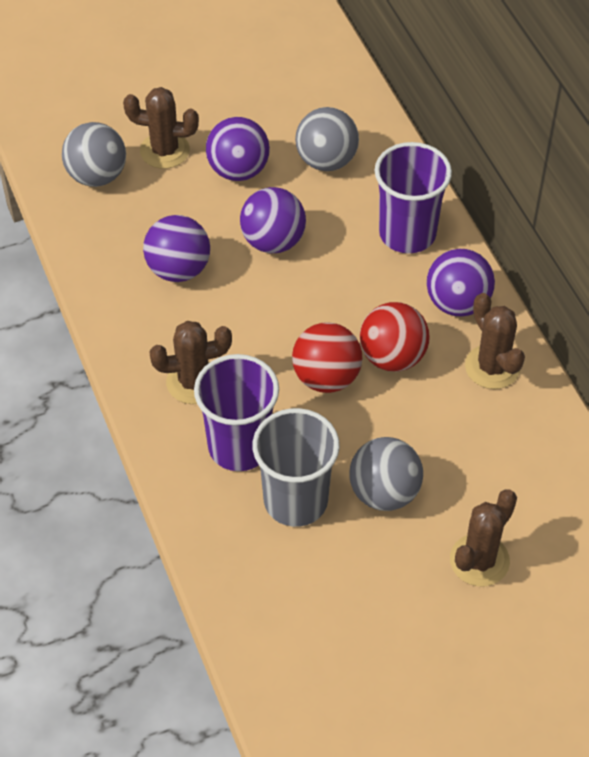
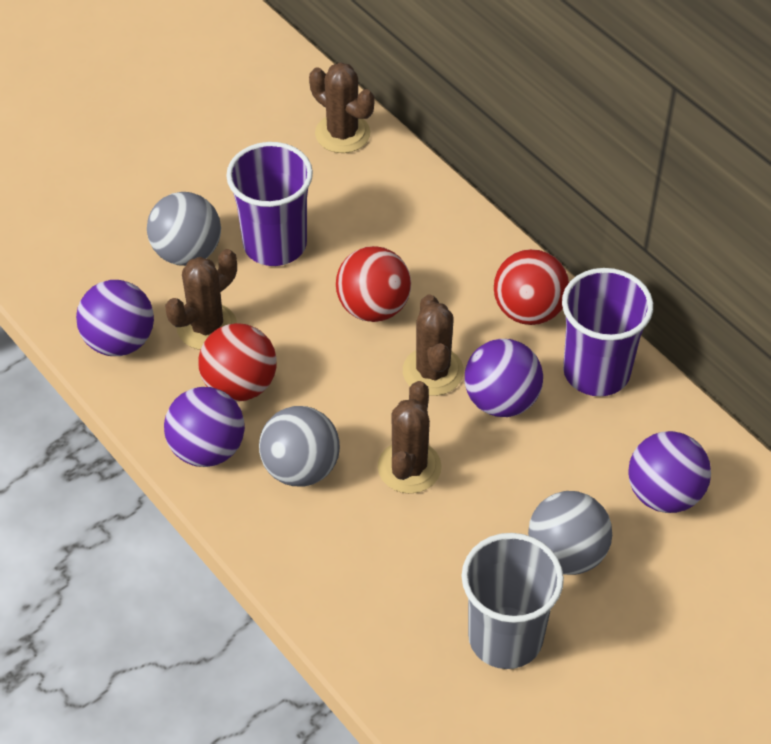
red ball: 2 -> 3

